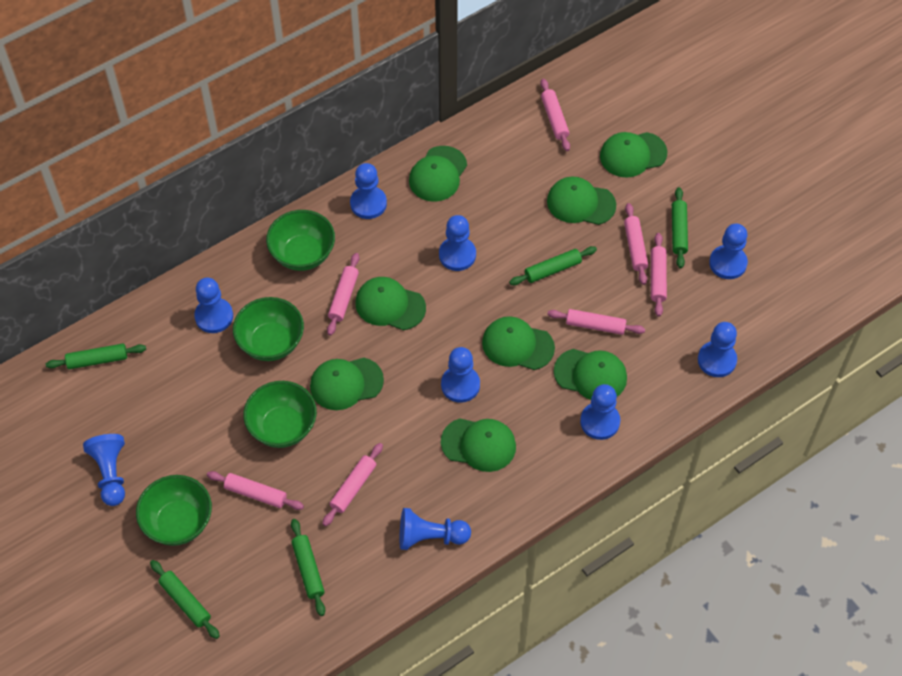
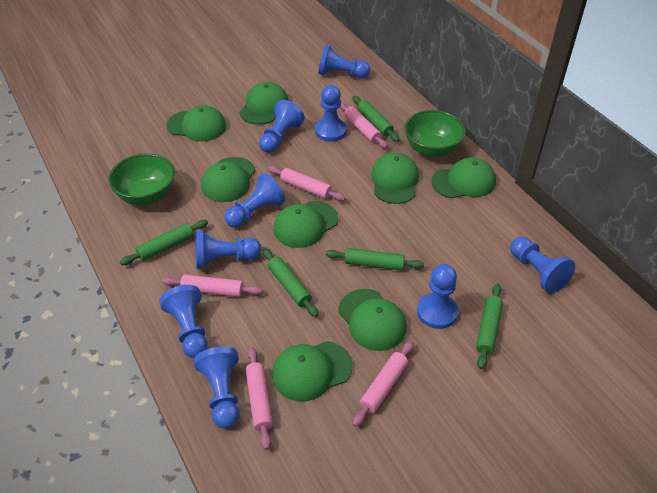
green bowl: 4 -> 2
pink rolling pin: 7 -> 5

